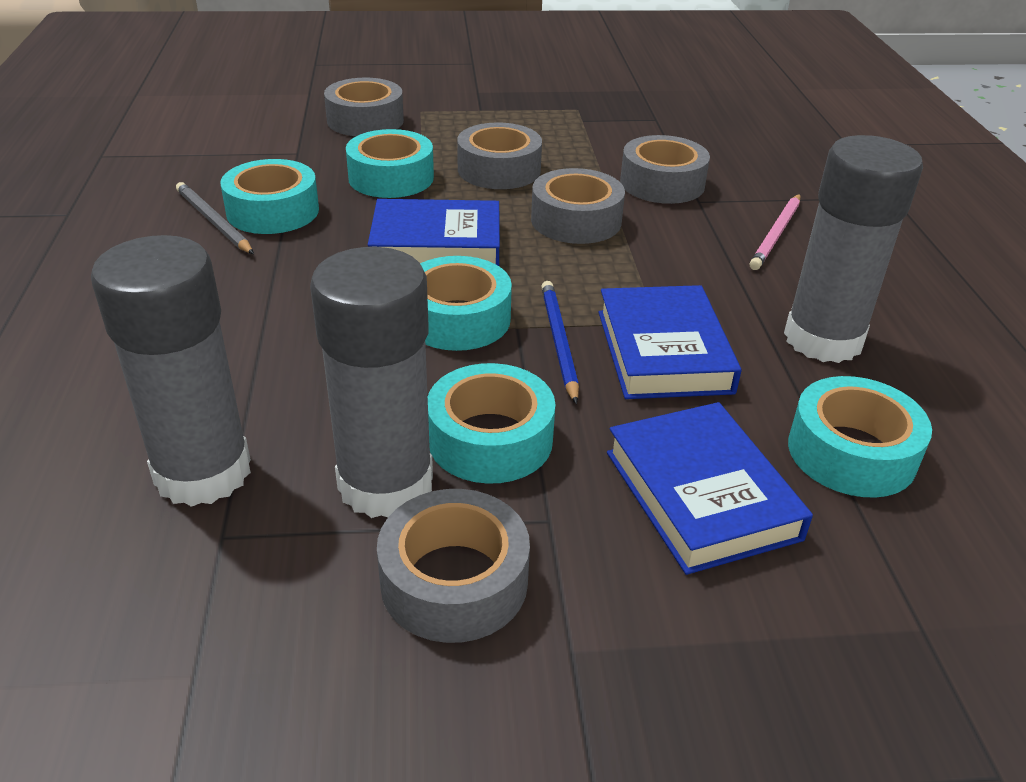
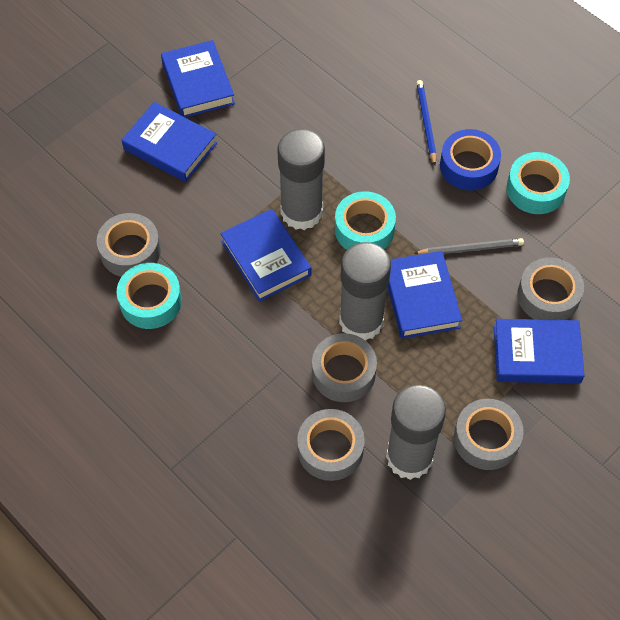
blue book: 3 -> 5
blue tape: 0 -> 1
pink pencil: 1 -> 0
turquoise tape: 5 -> 3

